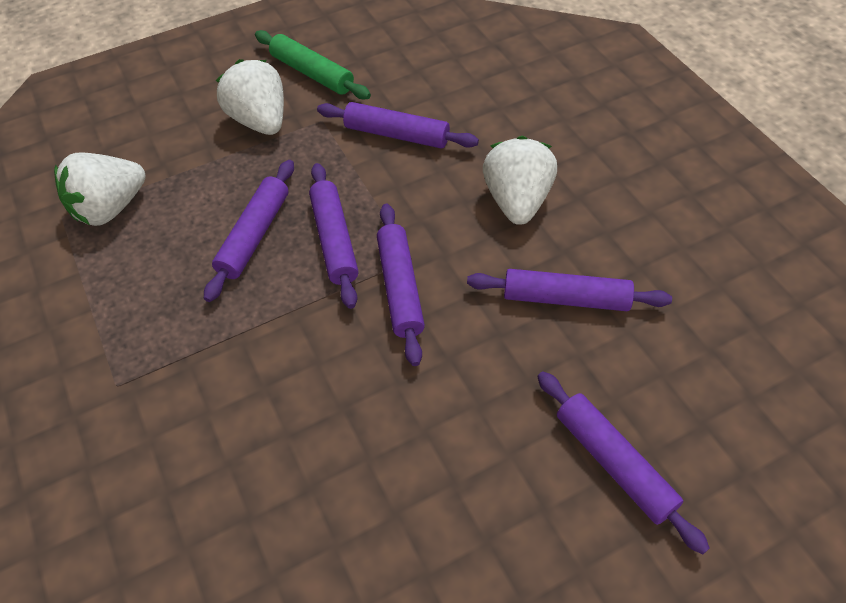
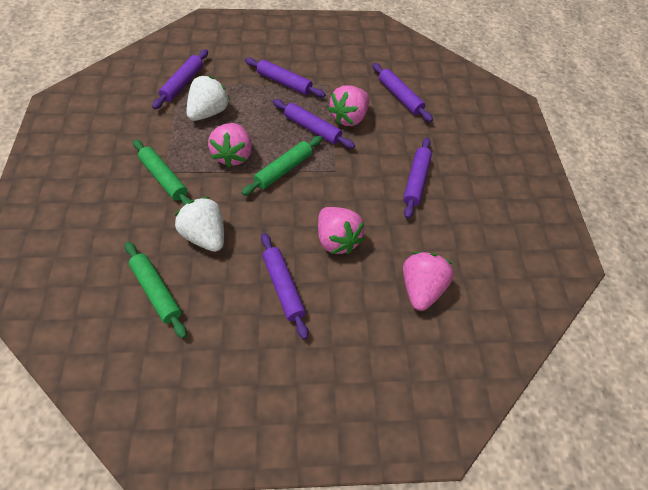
green rolling pin: 1 -> 3
pink strawberry: 0 -> 4
white strawberry: 3 -> 2

